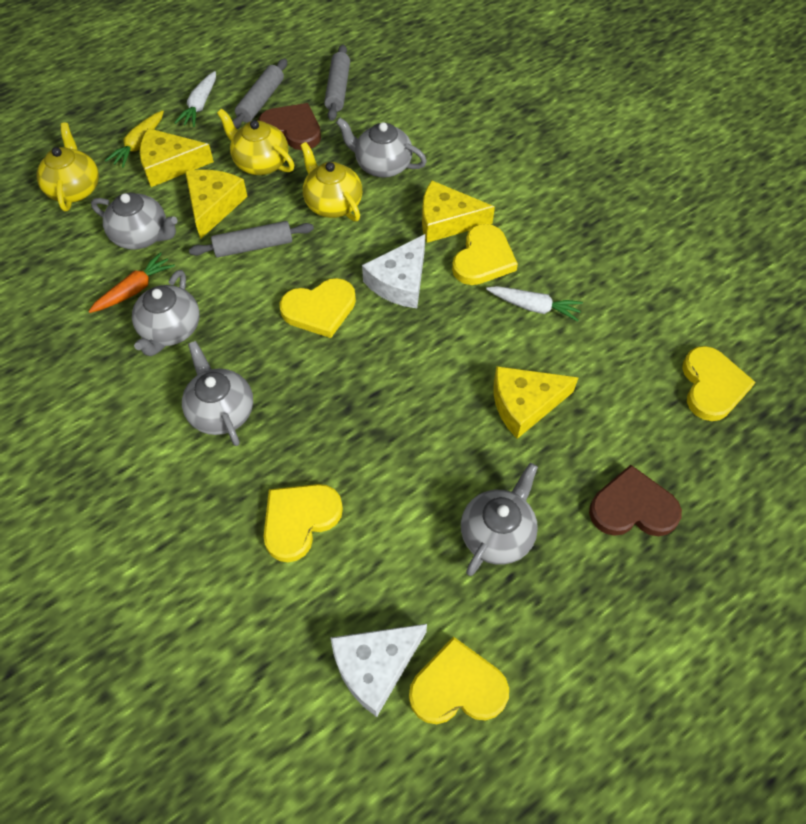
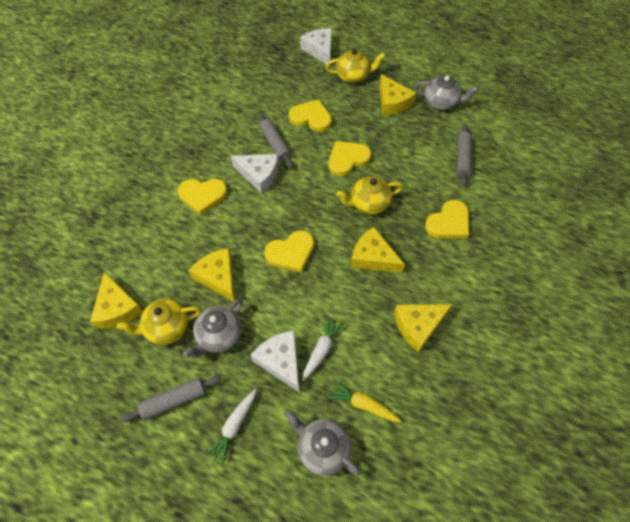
brown heart: 2 -> 0
grey teapot: 5 -> 3
orange carrot: 1 -> 0
white cheese: 2 -> 3
yellow cheese: 4 -> 5

